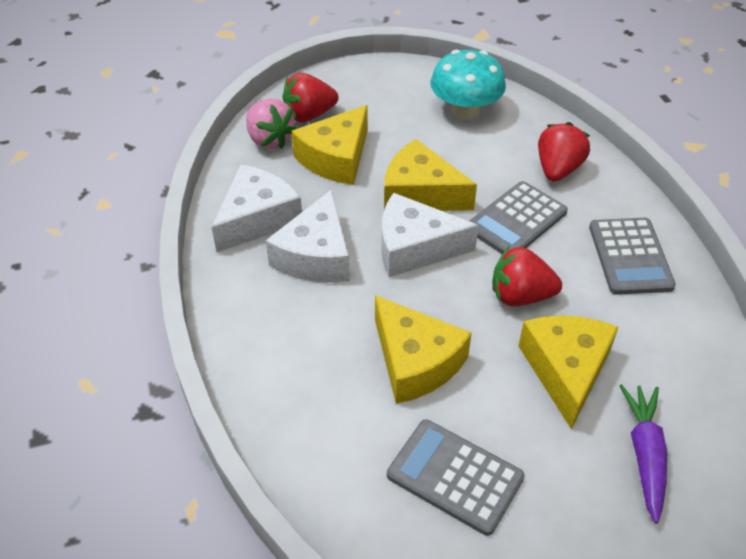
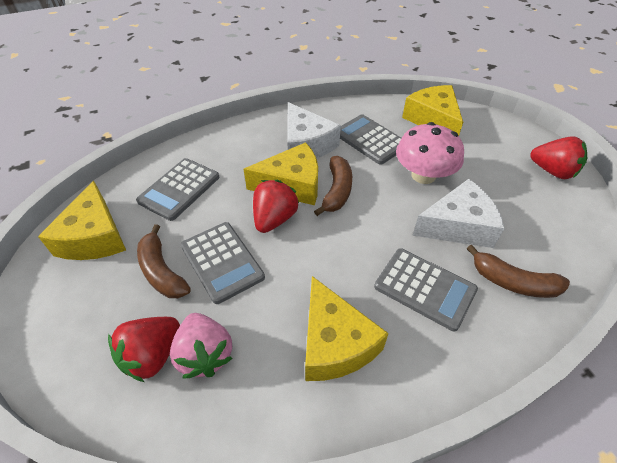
brown banana: 0 -> 3
grey calculator: 3 -> 4
pink mushroom: 0 -> 1
purple carrot: 1 -> 0
turquoise mushroom: 1 -> 0
white cheese: 3 -> 2

